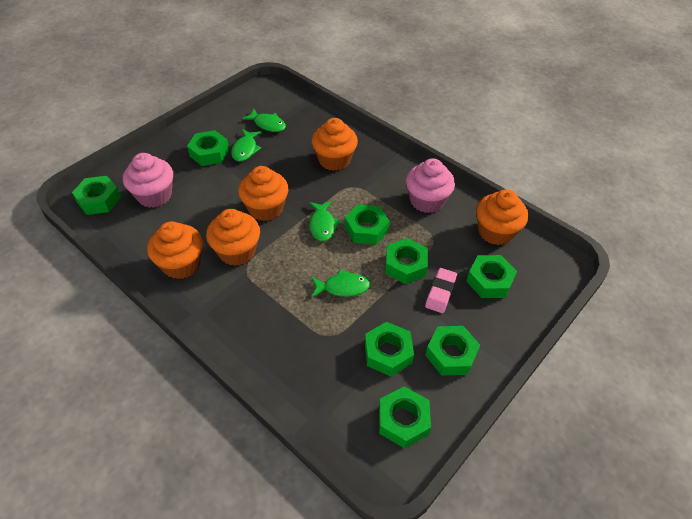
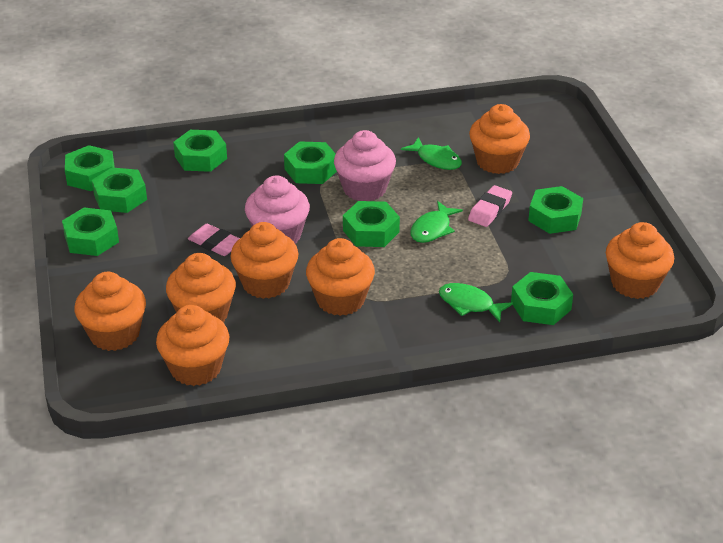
green fish: 4 -> 3
orange cupcake: 5 -> 7
pink eraser: 1 -> 2

